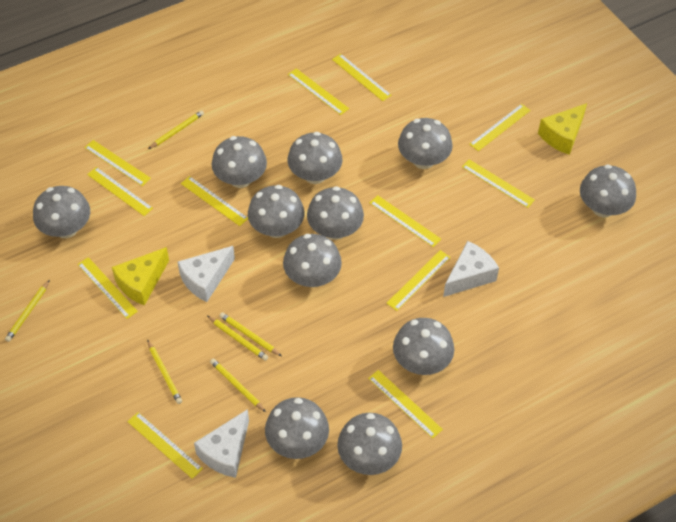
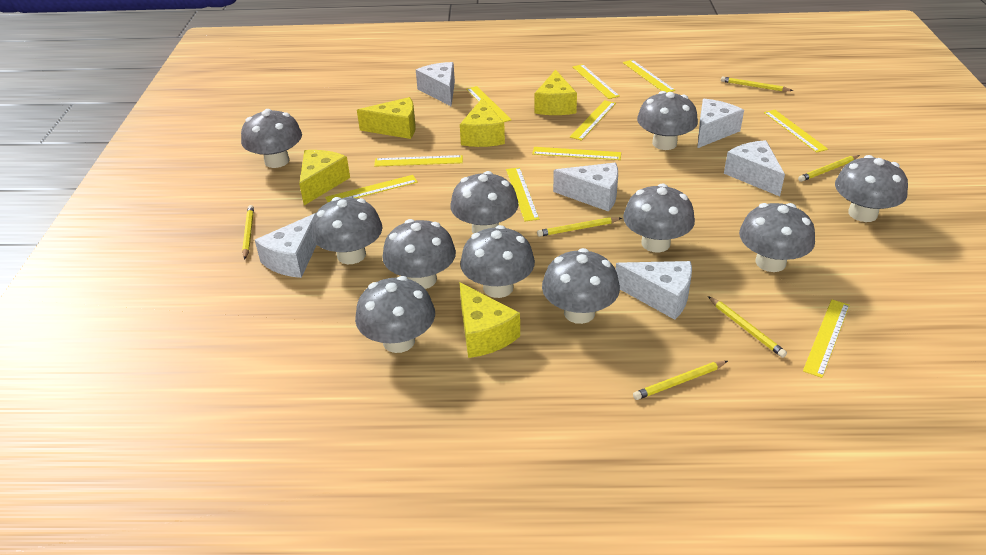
white cheese: 3 -> 6
yellow cheese: 2 -> 5
yellow ruler: 12 -> 10

